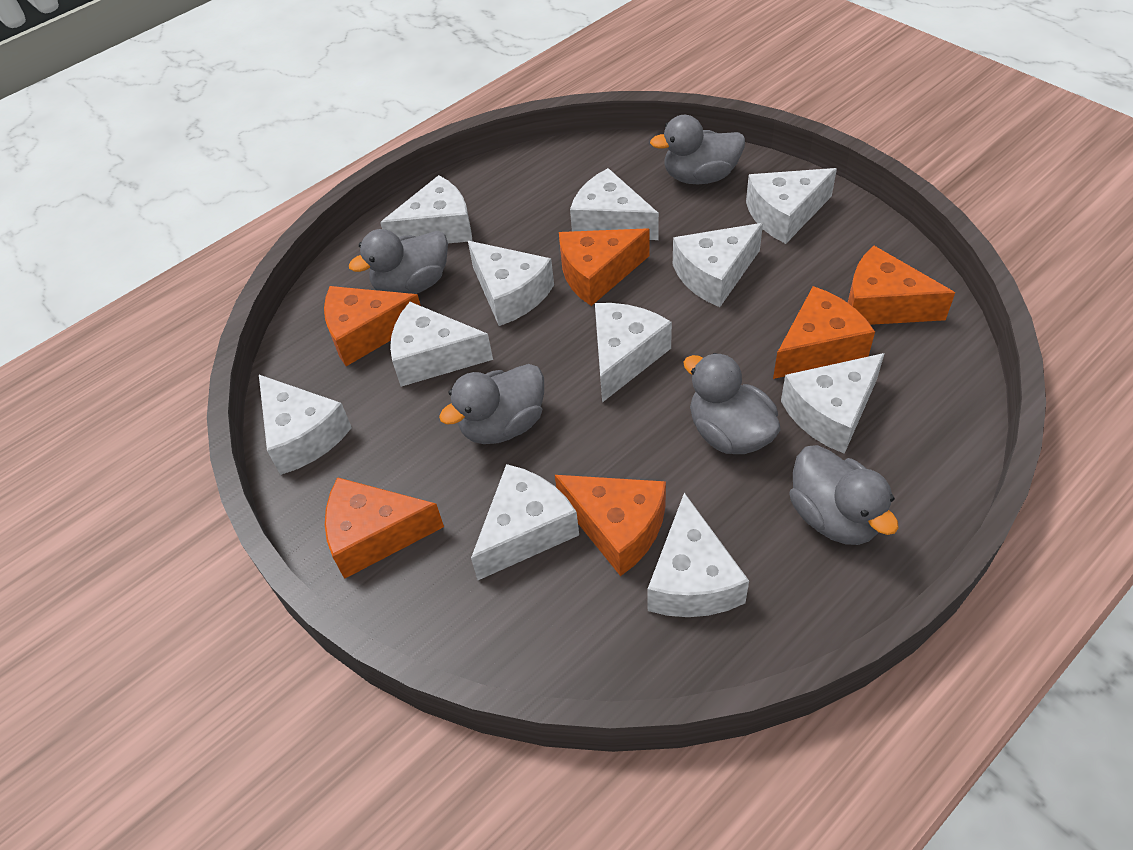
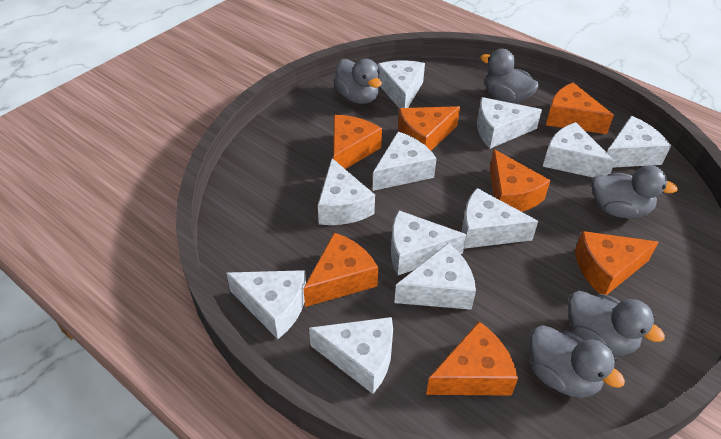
orange cheese: 6 -> 7

